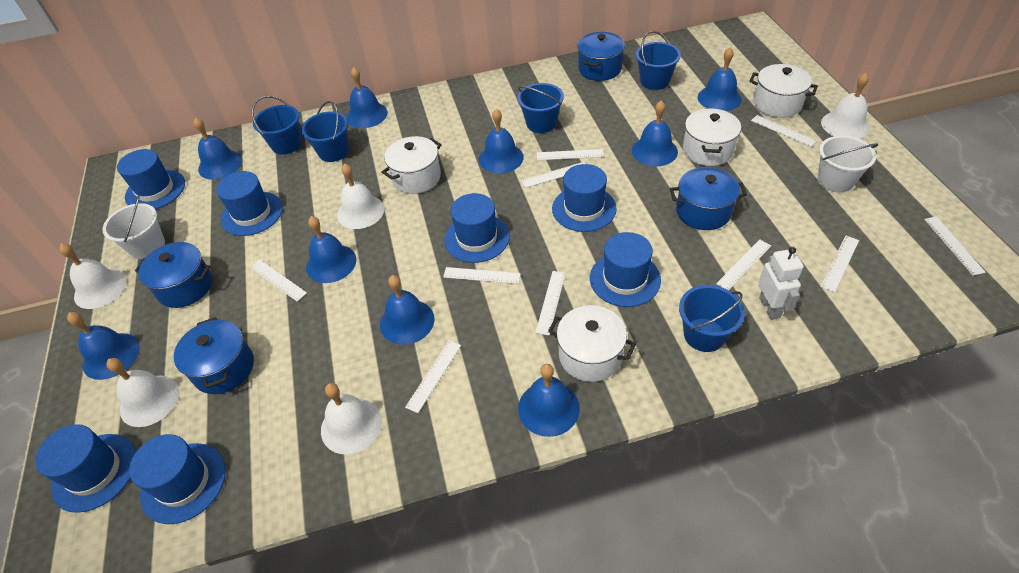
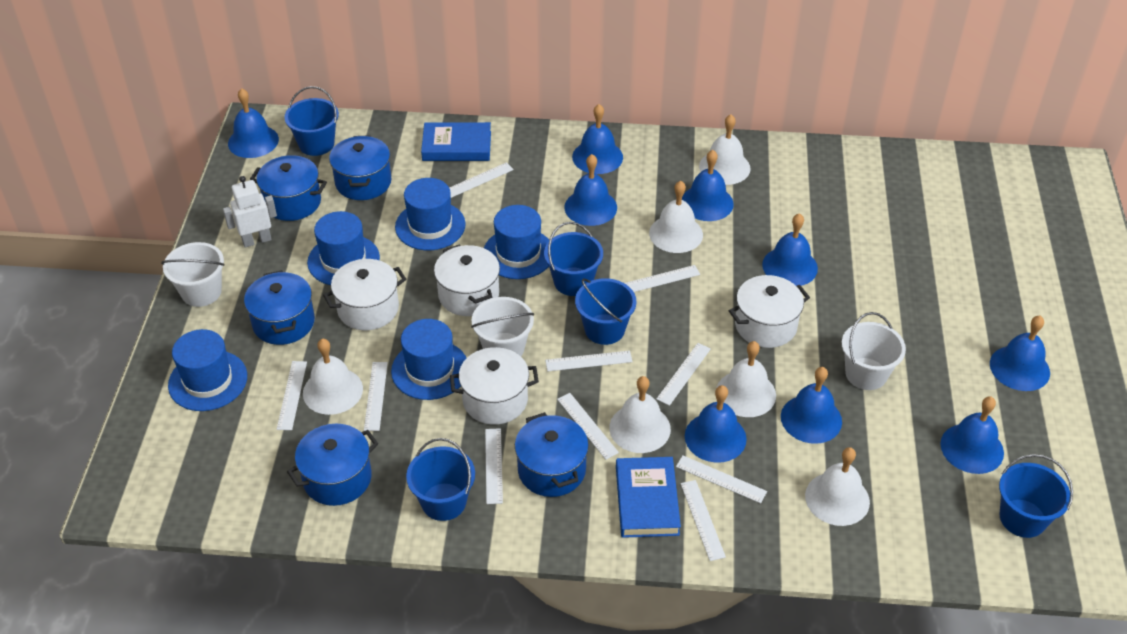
blue book: 0 -> 2
blue hat: 7 -> 5
blue pot: 4 -> 5
white bell: 5 -> 6
white bucket: 2 -> 3

